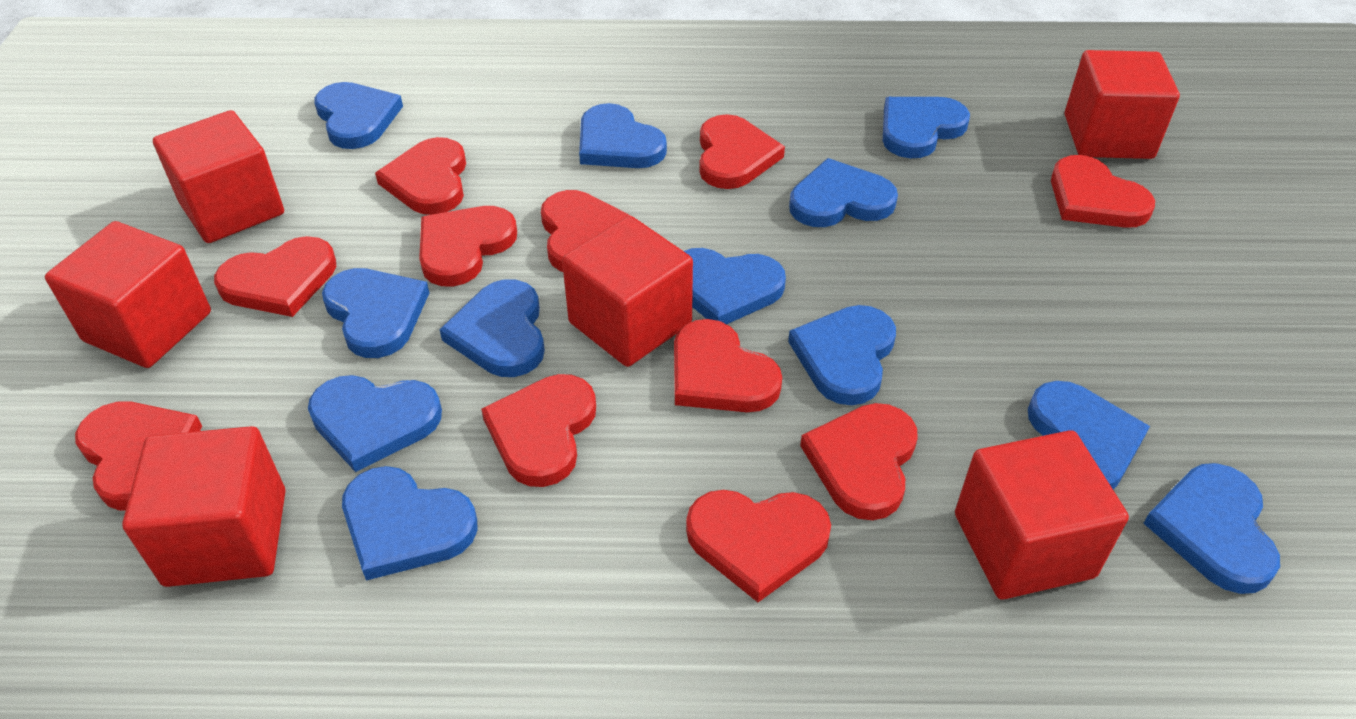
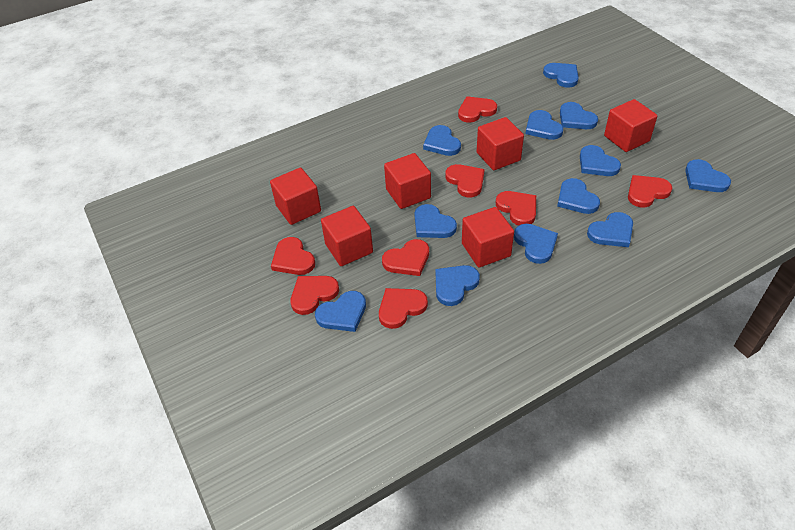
red heart: 11 -> 8

